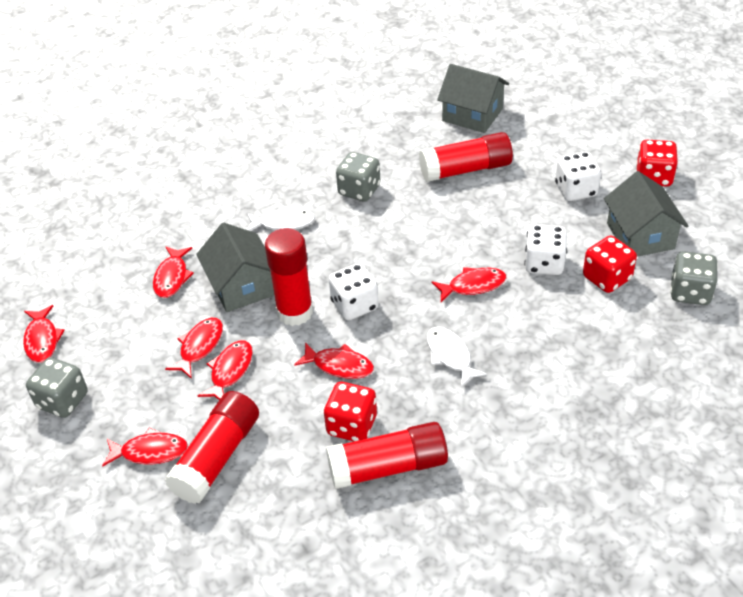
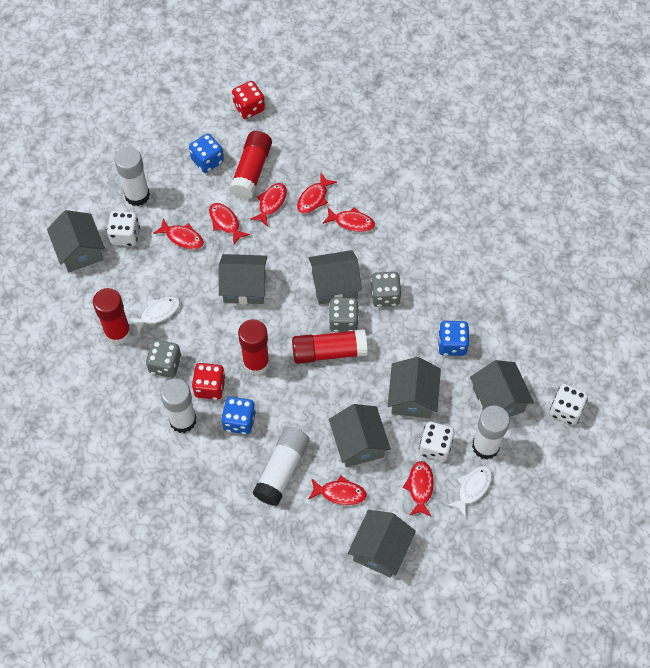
blue dice: 0 -> 3
grey house: 3 -> 7
red dice: 3 -> 2
white glue stick: 0 -> 4

